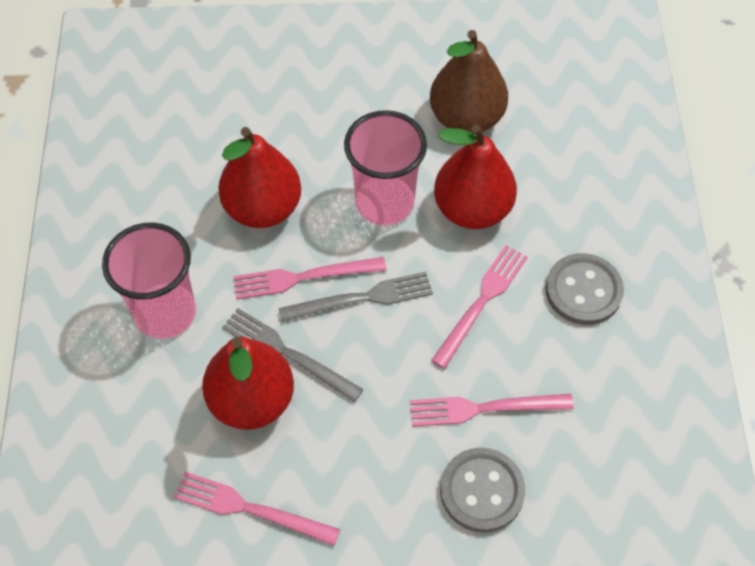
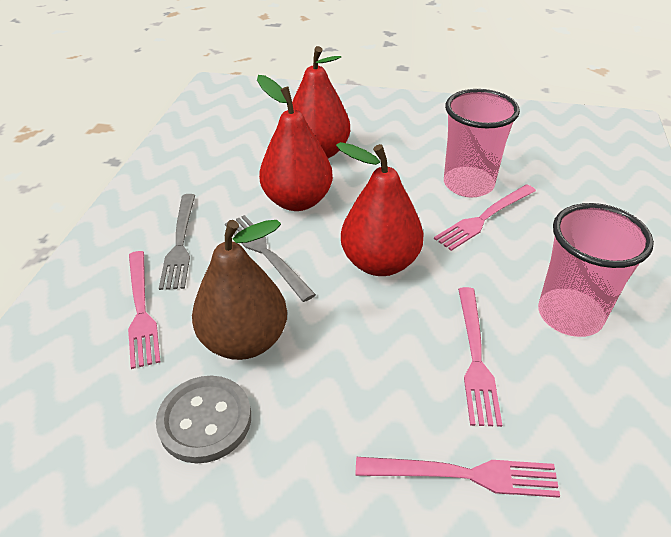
grey button: 2 -> 1

